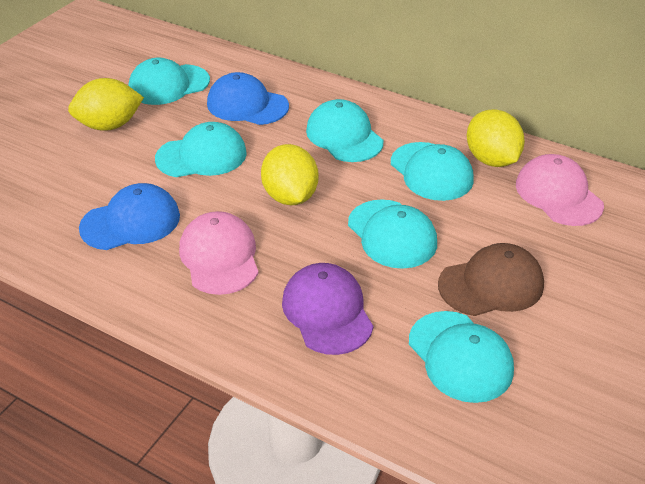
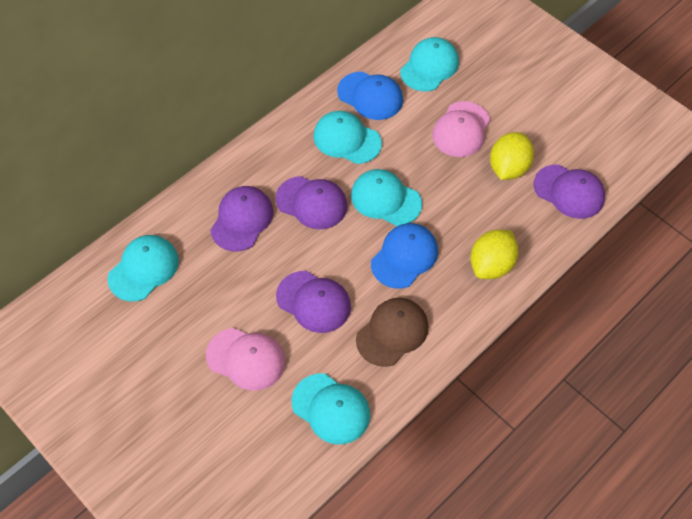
purple cap: 1 -> 4
turquoise cap: 6 -> 5
yellow lemon: 3 -> 2

